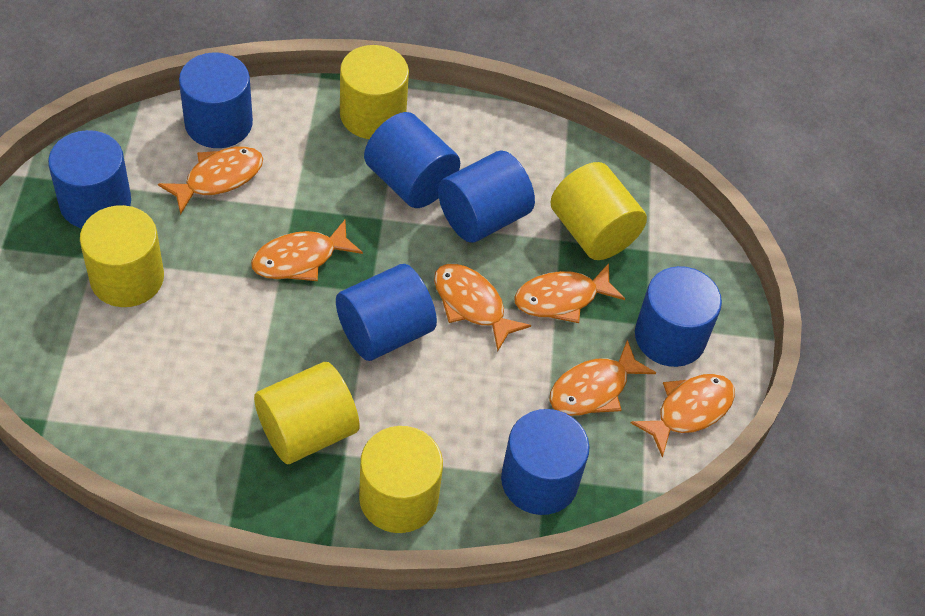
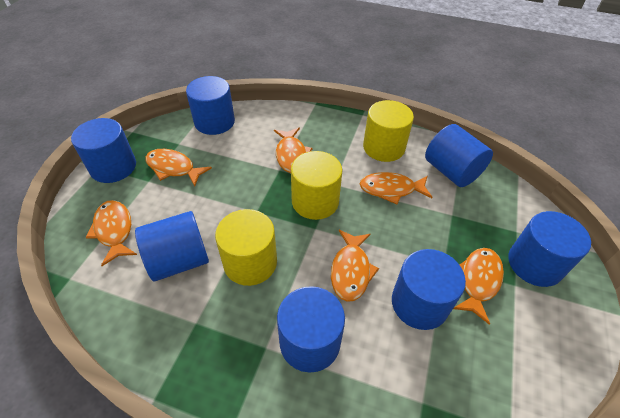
yellow cylinder: 5 -> 3

